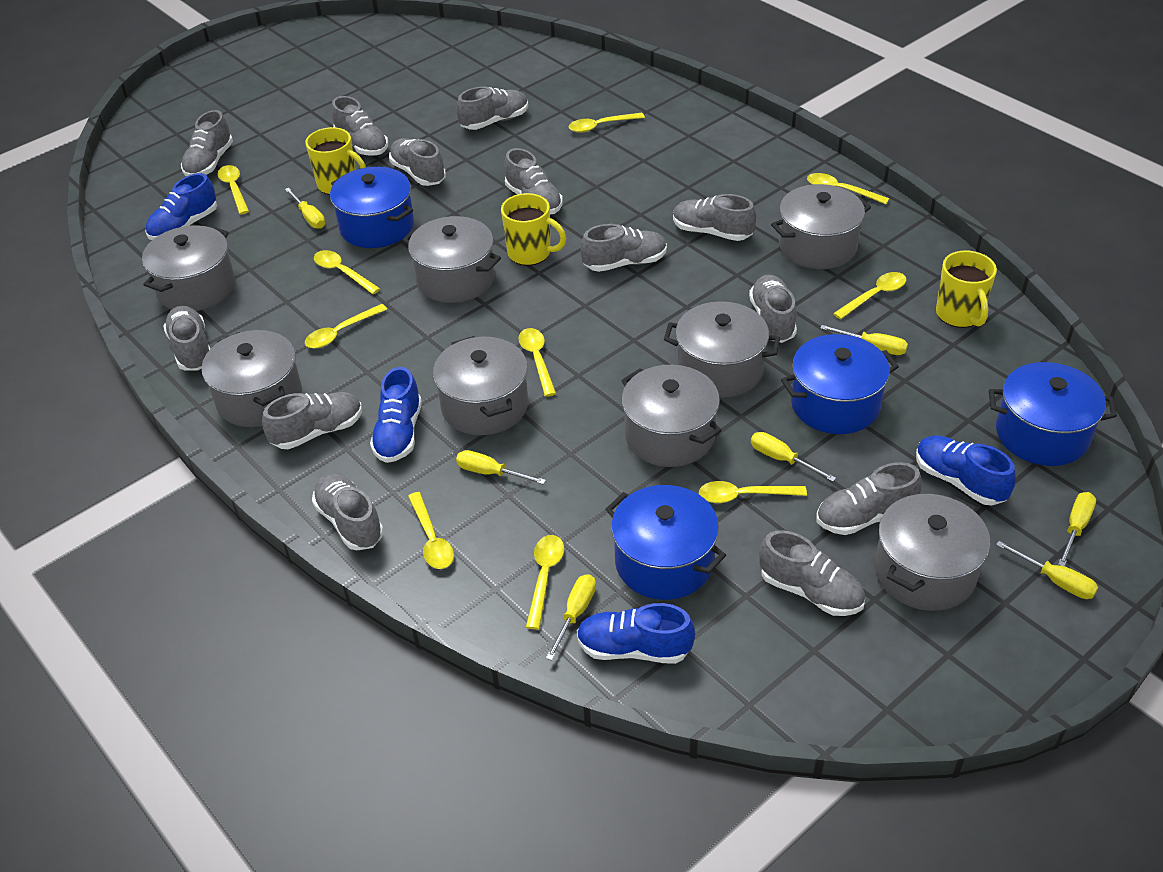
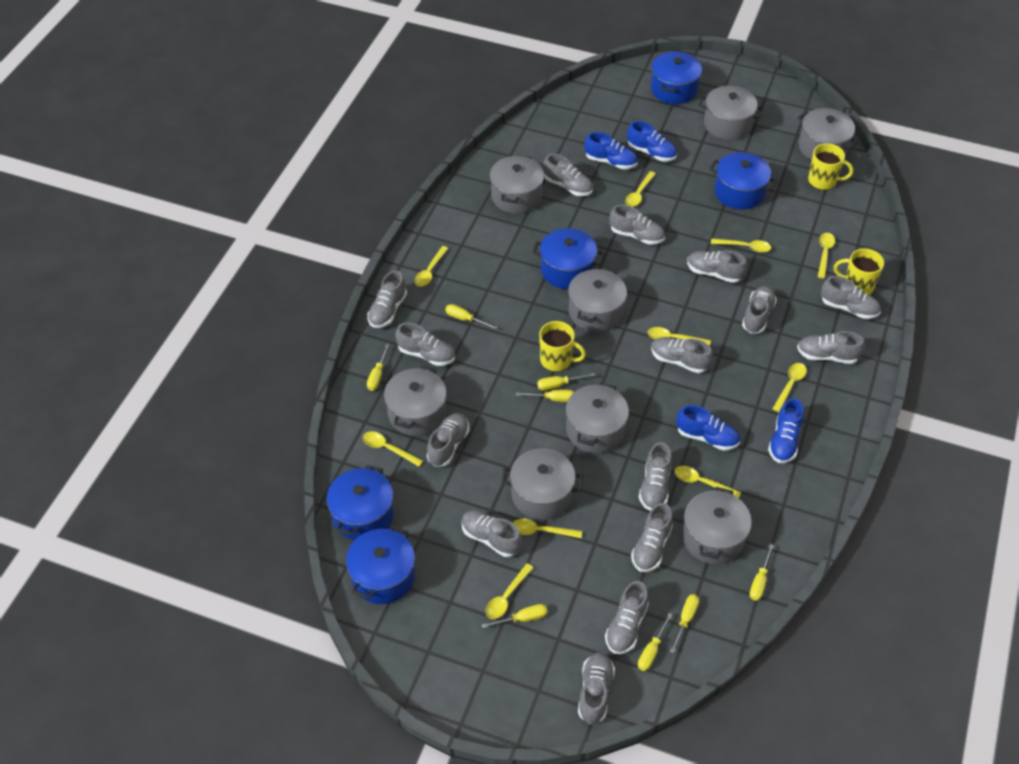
blue pot: 4 -> 5
grey shoe: 13 -> 15
yellow screwdriver: 7 -> 8

